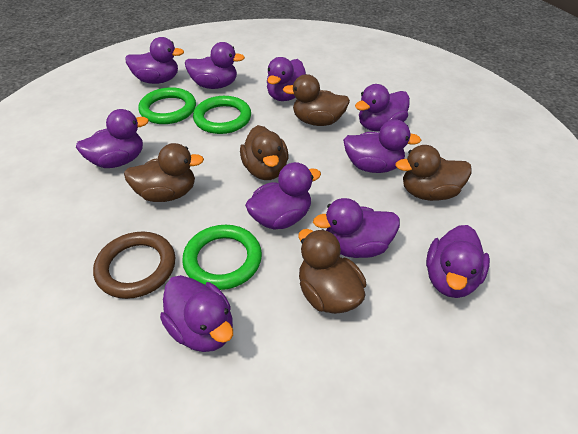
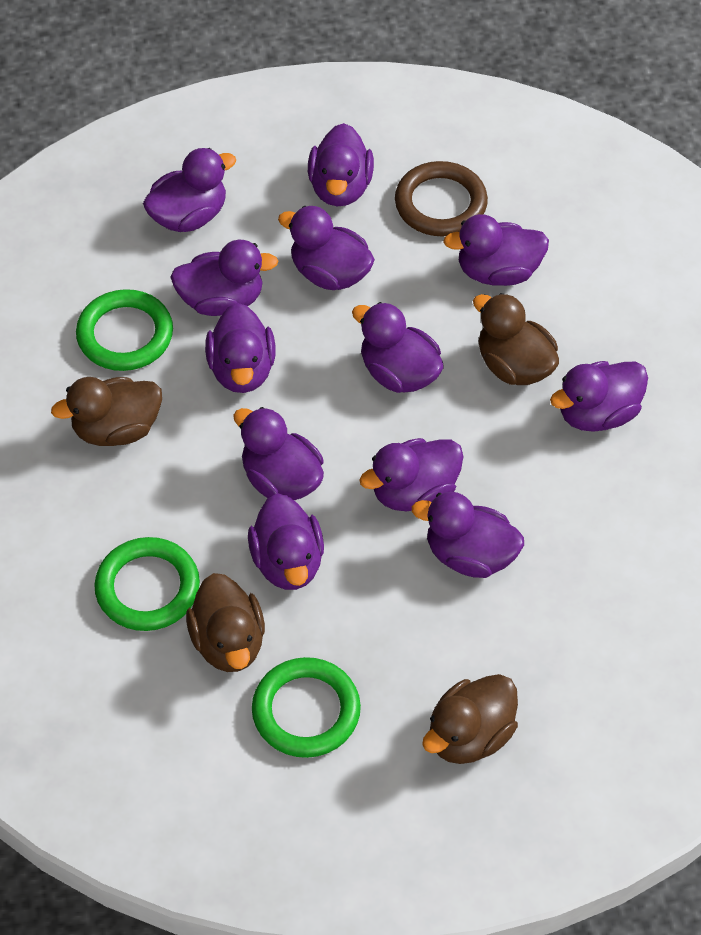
brown duck: 5 -> 4
purple duck: 10 -> 12

